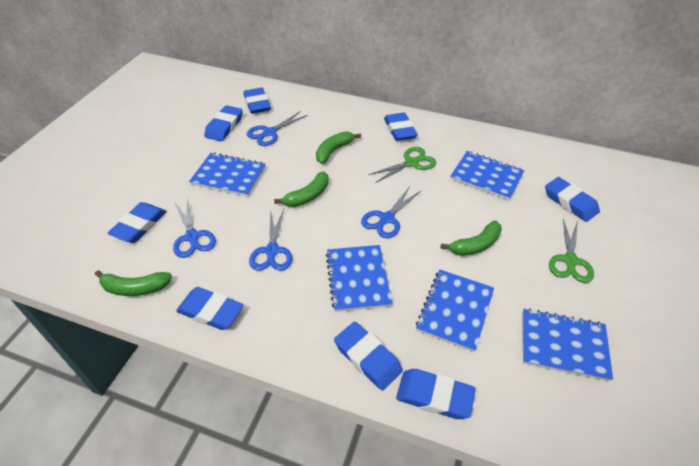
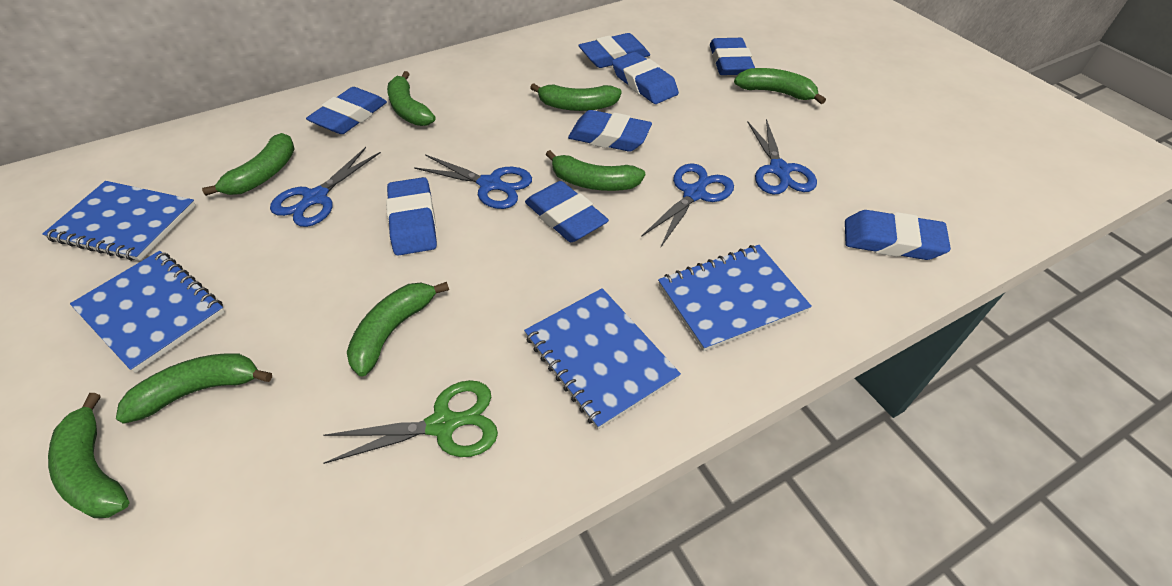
blue notebook: 5 -> 4
green banana: 4 -> 8
green scissors: 2 -> 1

